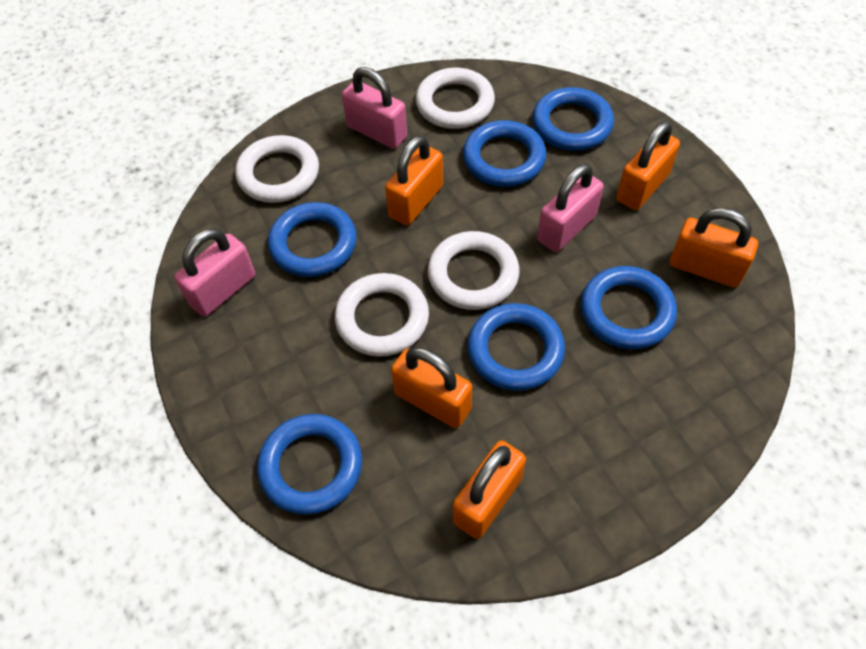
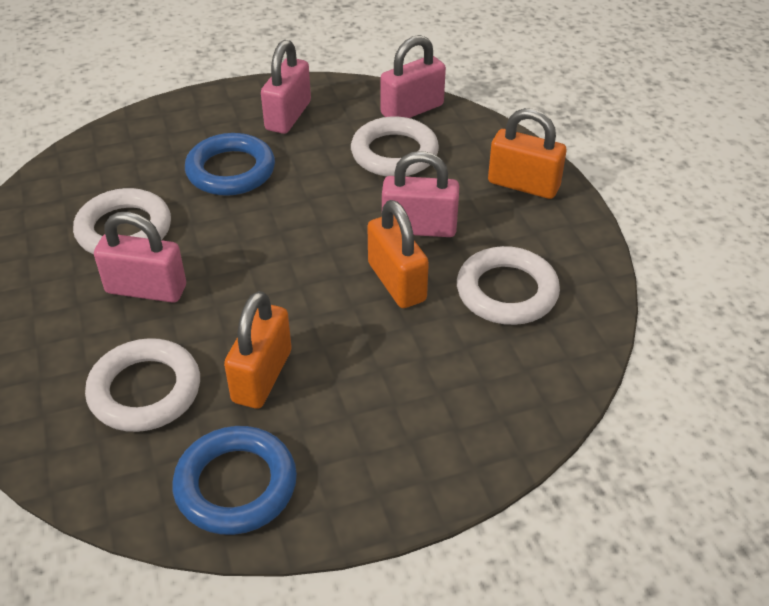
blue ring: 6 -> 2
orange padlock: 5 -> 3
pink padlock: 3 -> 4

